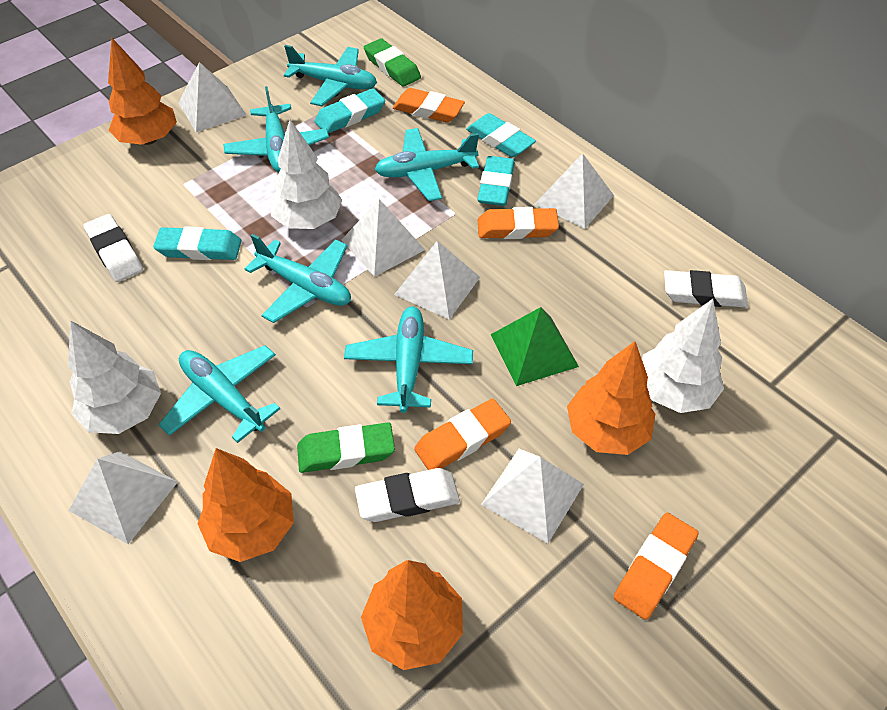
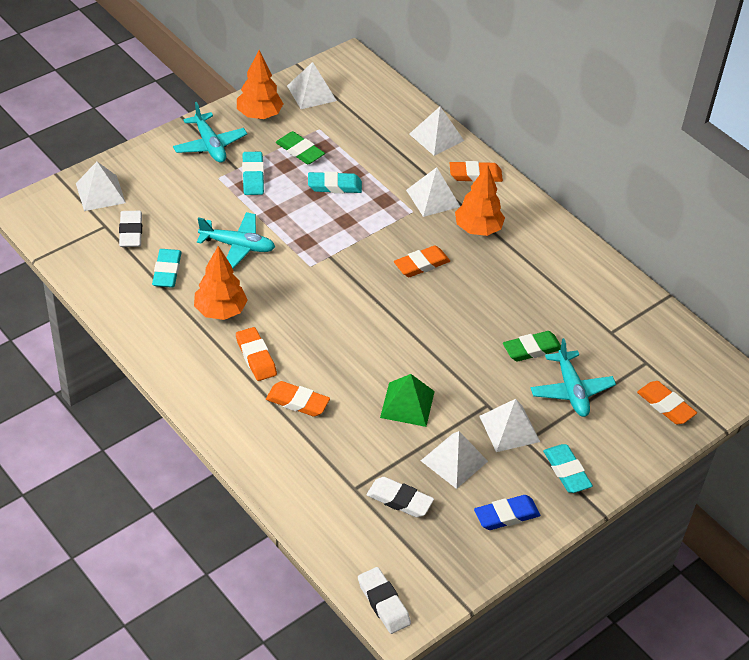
blue eraser: 0 -> 1
orange eraser: 4 -> 5
orange tree: 4 -> 3
turquoise plane: 6 -> 3
white tree: 3 -> 0

